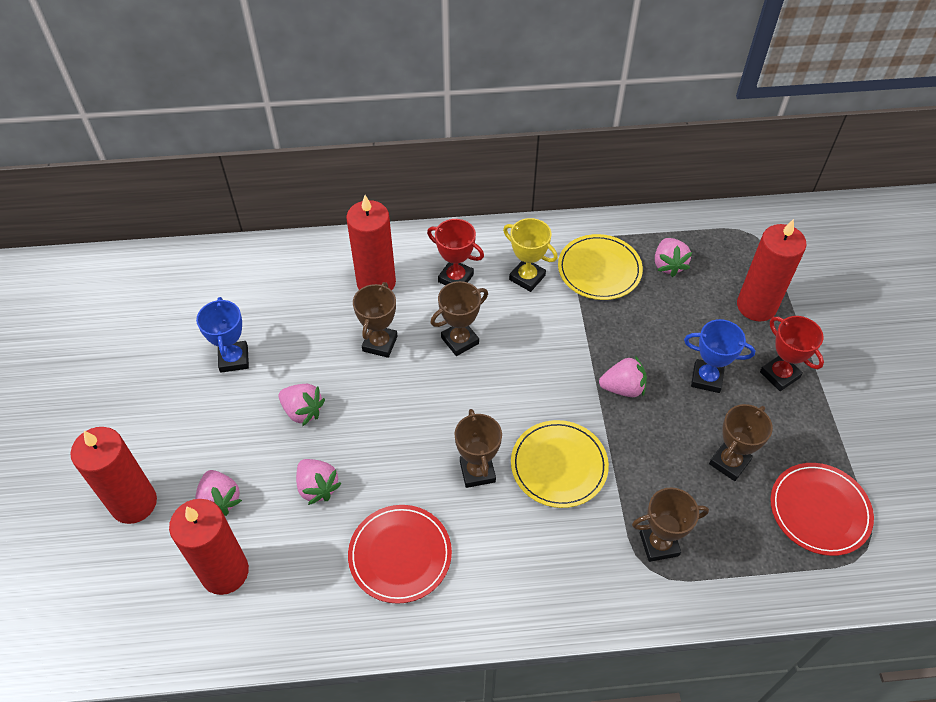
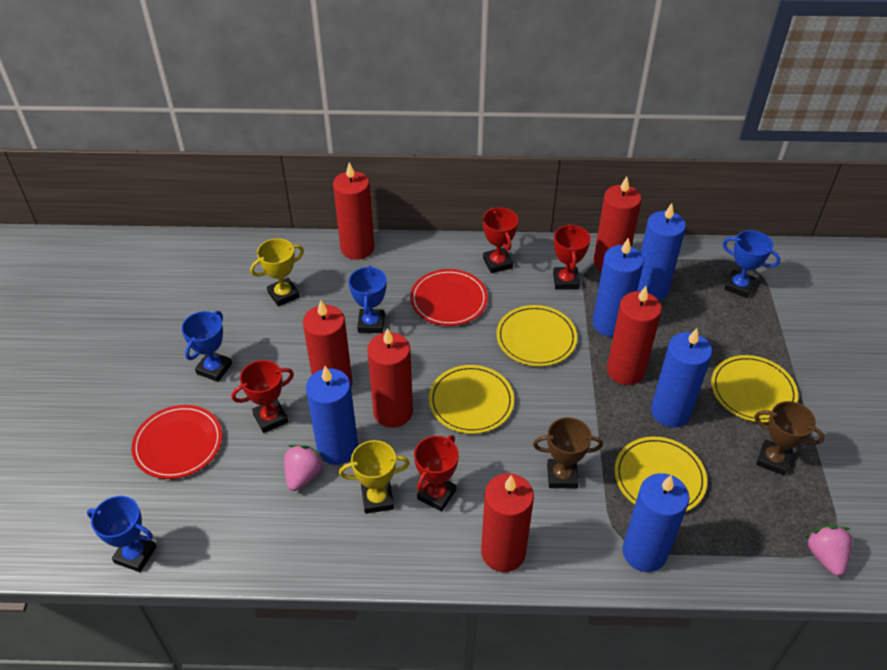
blue candle: 0 -> 5
blue trophy: 2 -> 4
brown trophy: 5 -> 2
pink strawberry: 5 -> 2
red candle: 4 -> 6
red trophy: 2 -> 4
yellow plate: 2 -> 4
yellow trophy: 1 -> 2

